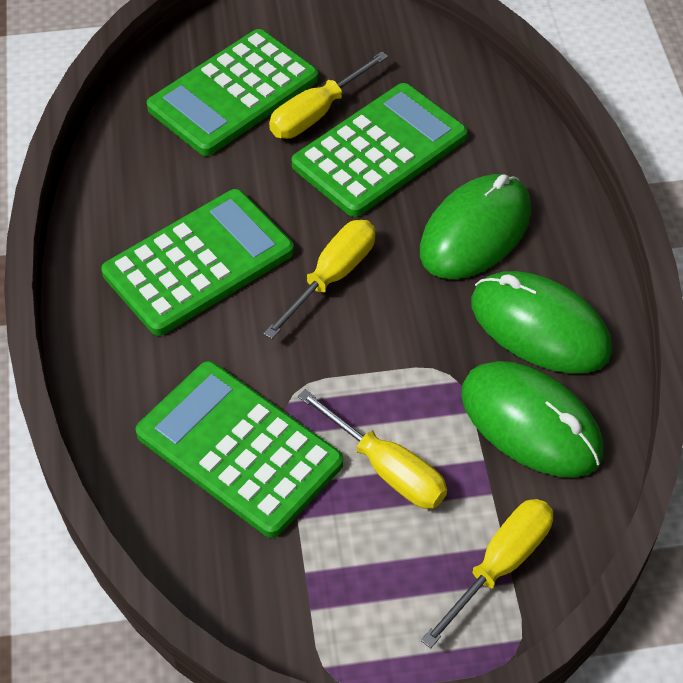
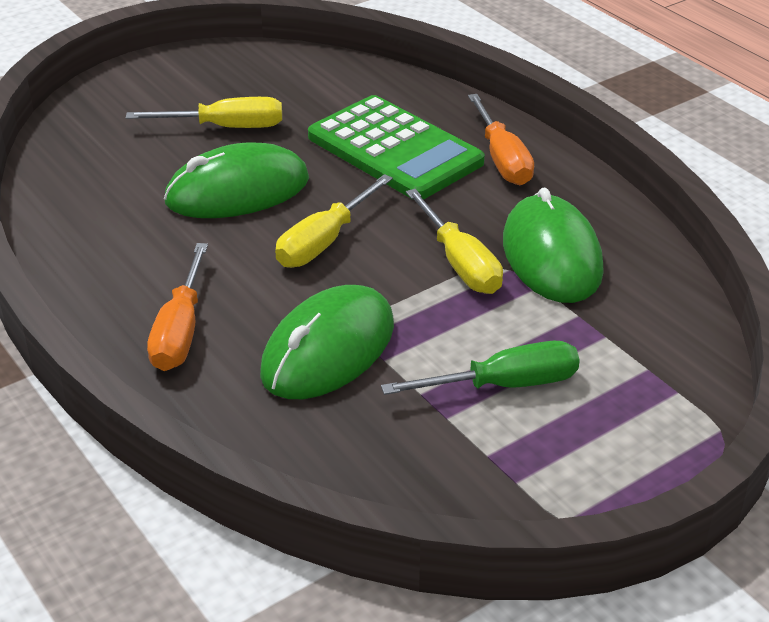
green calculator: 4 -> 1
green screwdriver: 0 -> 1
orange screwdriver: 0 -> 2
yellow screwdriver: 4 -> 3

